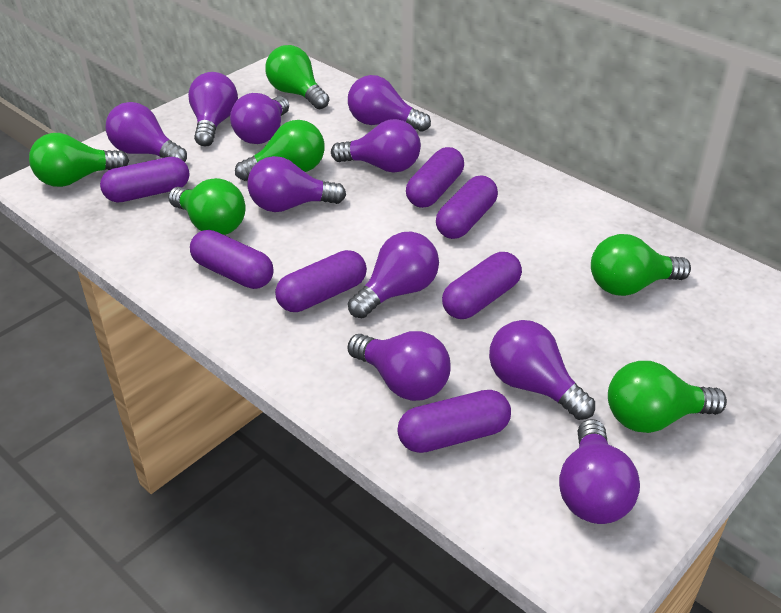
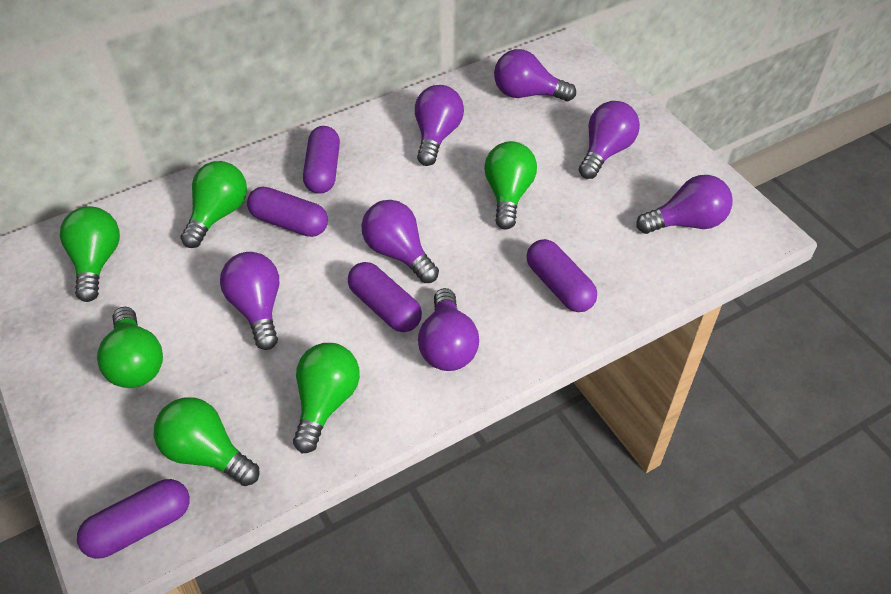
purple capsule: 7 -> 5
purple light bulb: 10 -> 7

